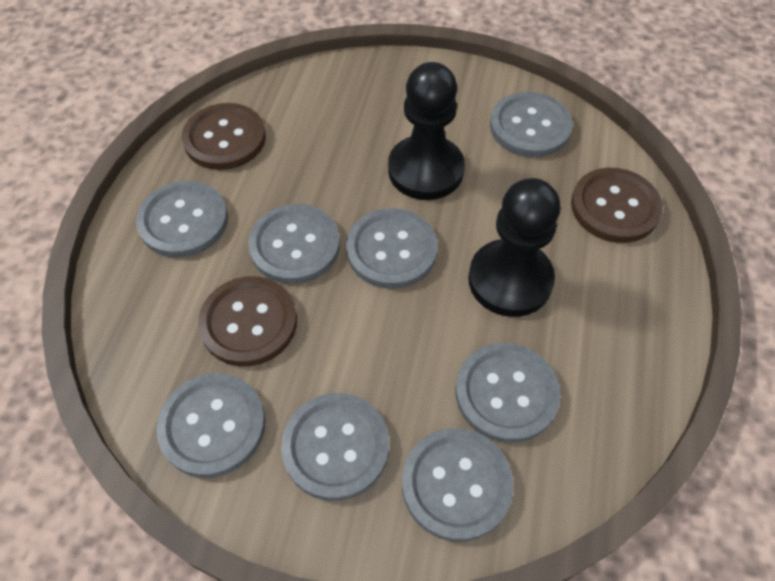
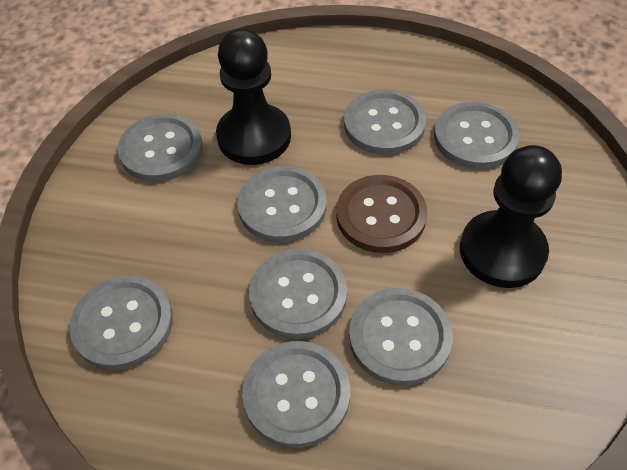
brown button: 3 -> 1

